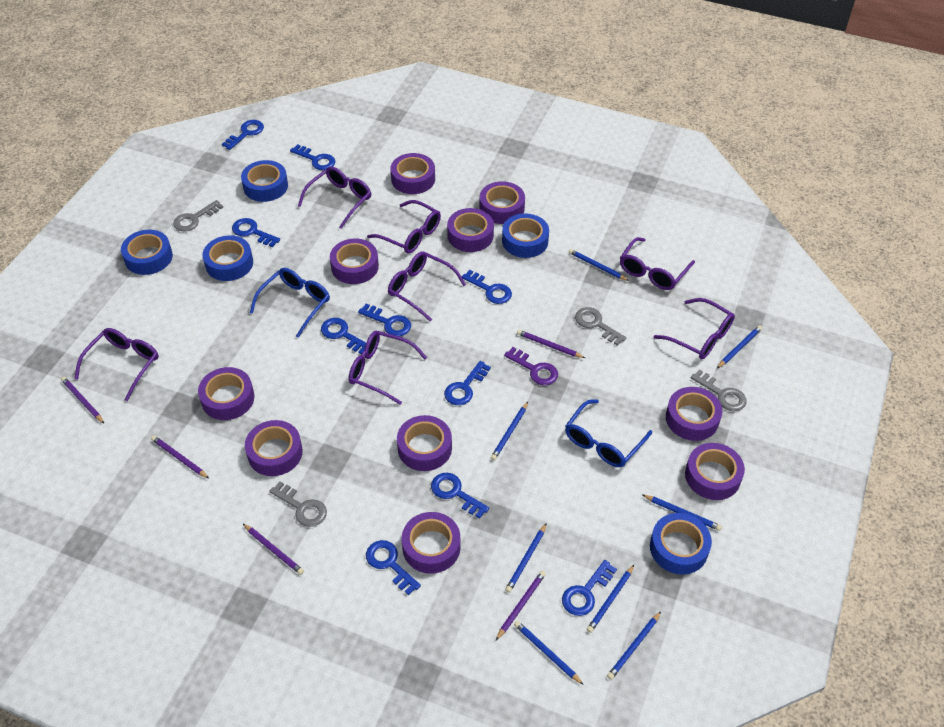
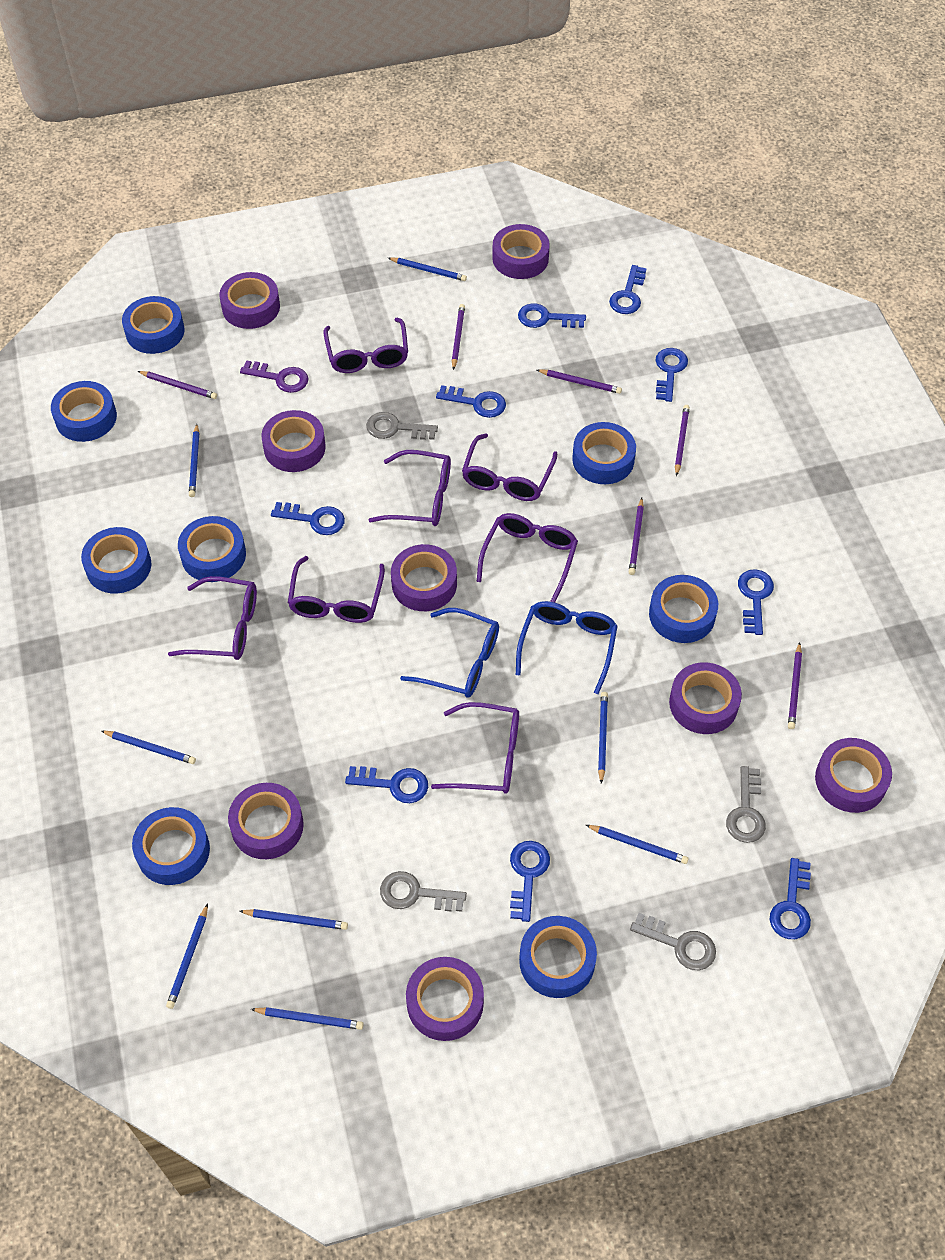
blue key: 10 -> 9
blue tape: 5 -> 8
purple pencil: 5 -> 6
purple tape: 10 -> 8

